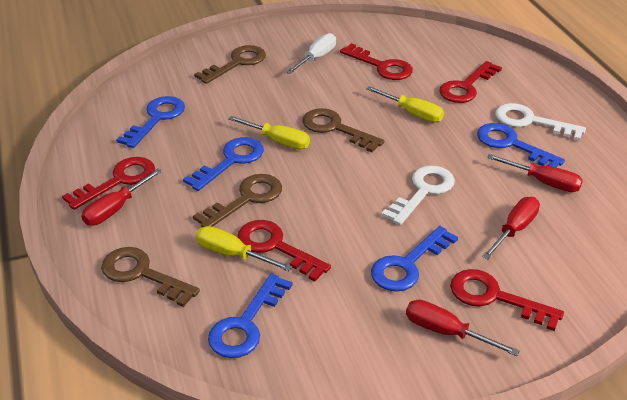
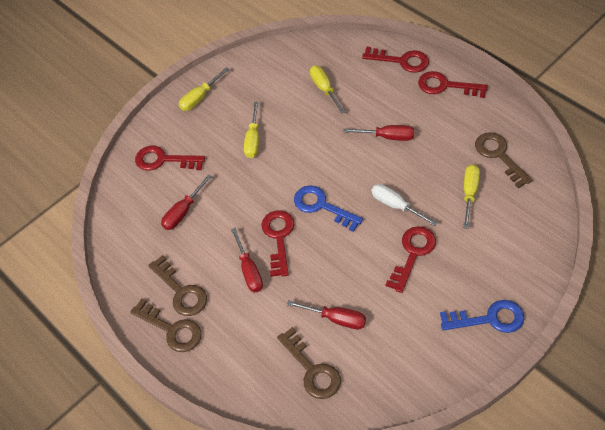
blue key: 5 -> 2
white key: 2 -> 0
yellow screwdriver: 3 -> 4

